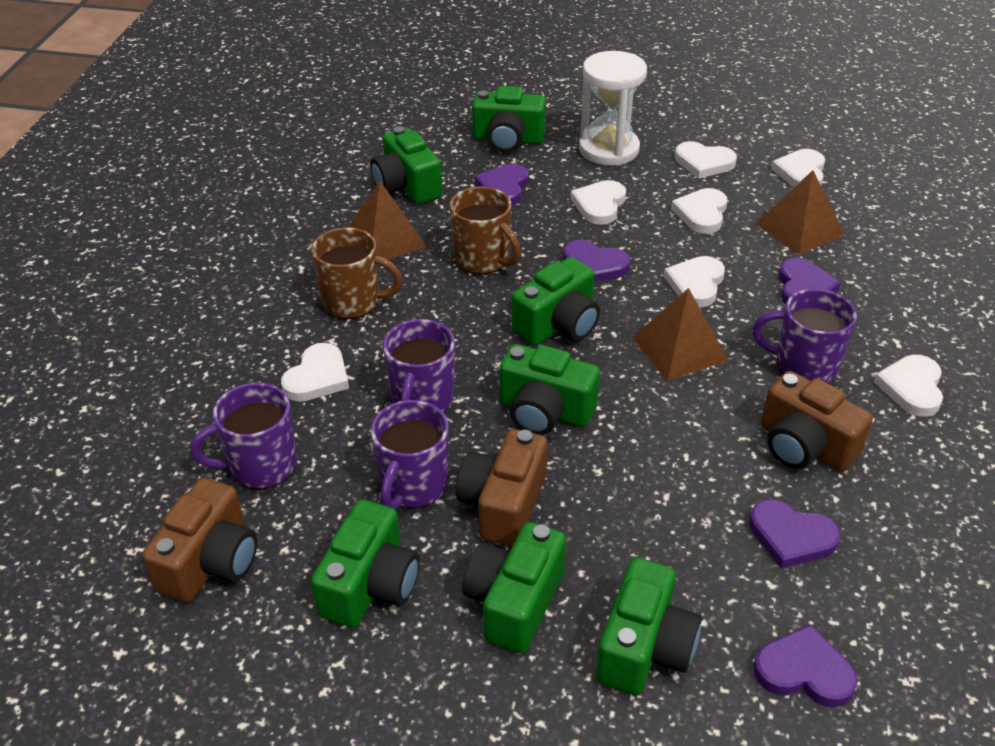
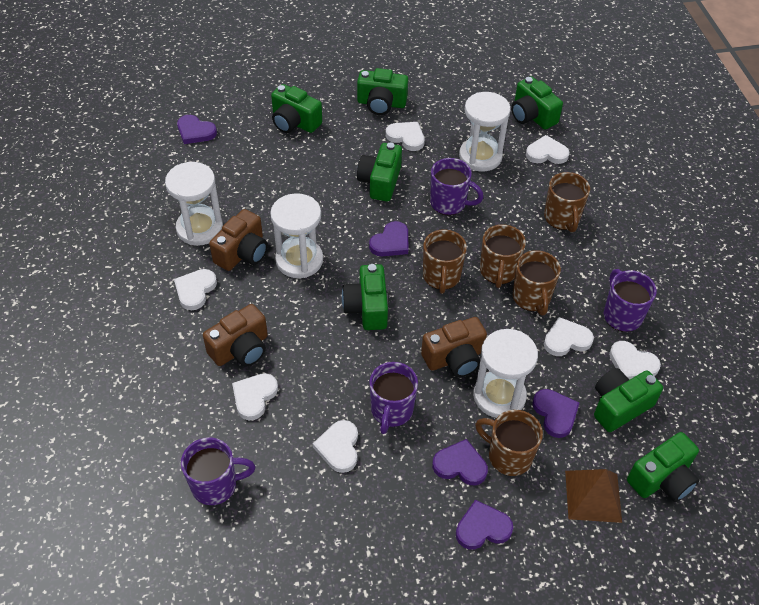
brown mug: 2 -> 5
brown pyramid: 3 -> 1
white hourglass: 1 -> 4

